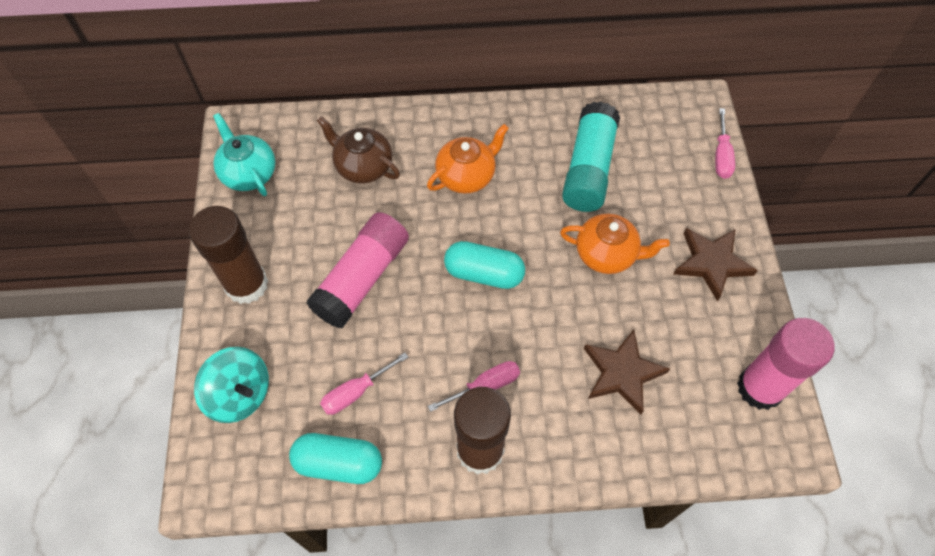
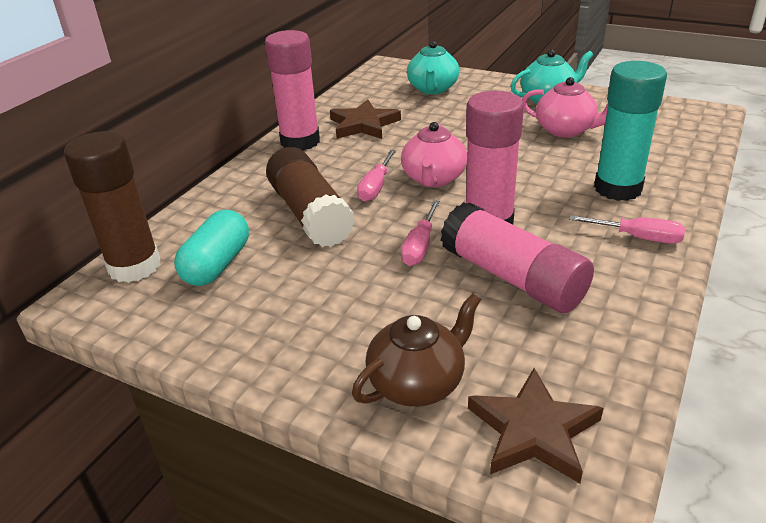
orange teapot: 2 -> 0
pink glue stick: 2 -> 3
pink teapot: 0 -> 2
turquoise capsule: 2 -> 1
turquoise spinning top: 1 -> 0
turquoise teapot: 1 -> 2

